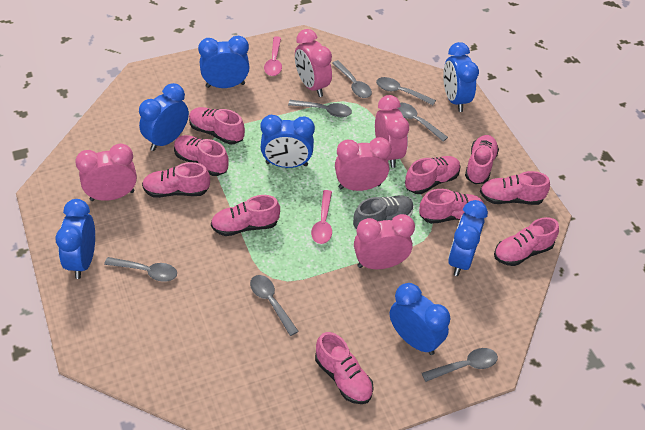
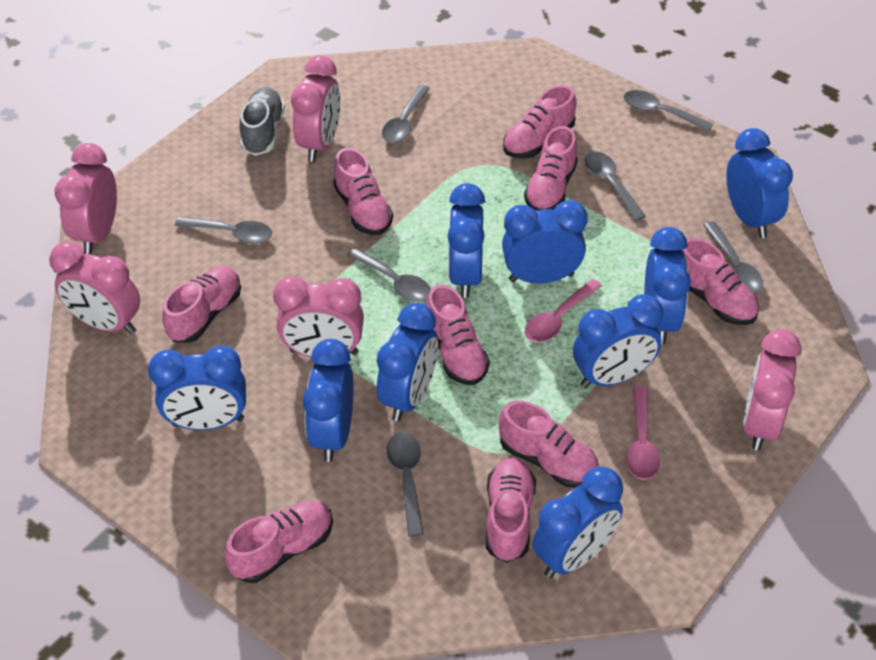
blue clock: 7 -> 9
pink shoe: 10 -> 9

